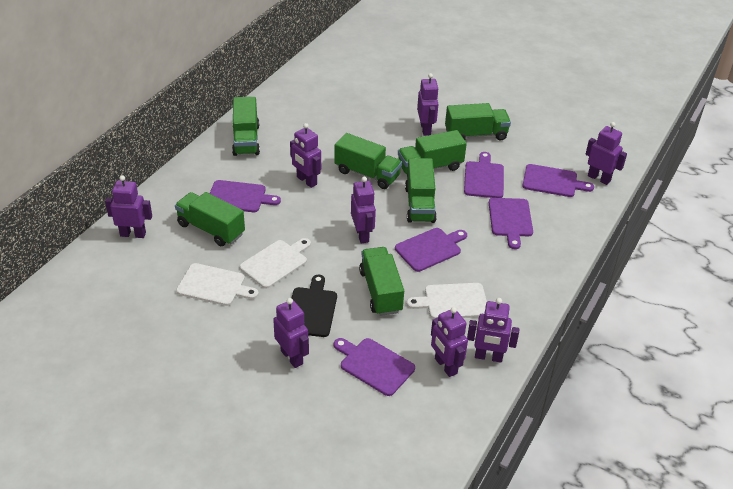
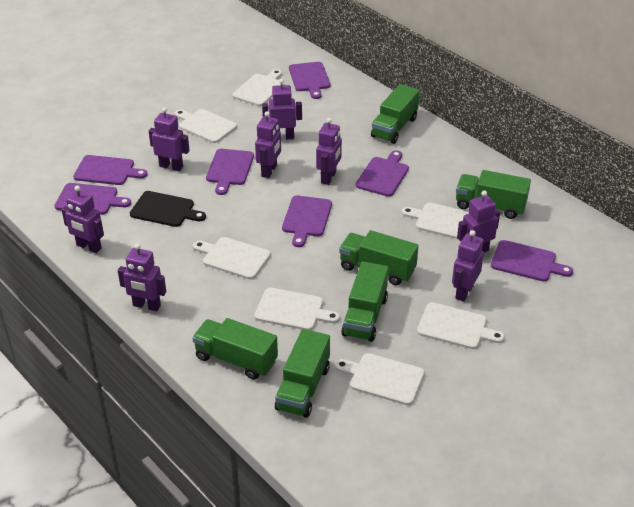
green truck: 7 -> 6
purple cutting board: 6 -> 7
white cutting board: 3 -> 7

